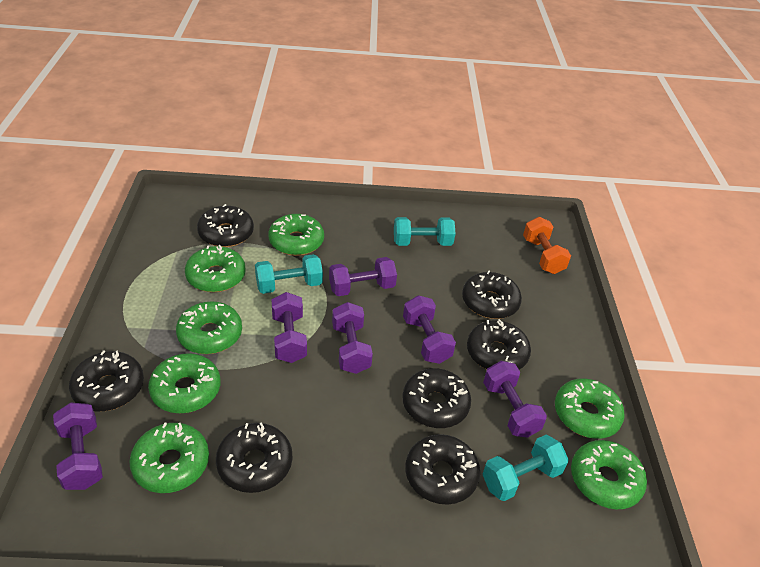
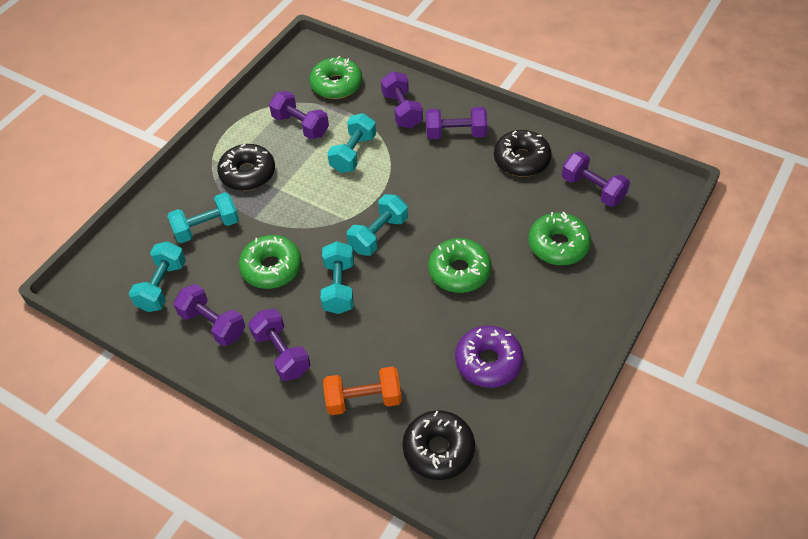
black donut: 7 -> 3
green donut: 7 -> 4
purple donut: 0 -> 1
turquoise dumbbell: 3 -> 5

